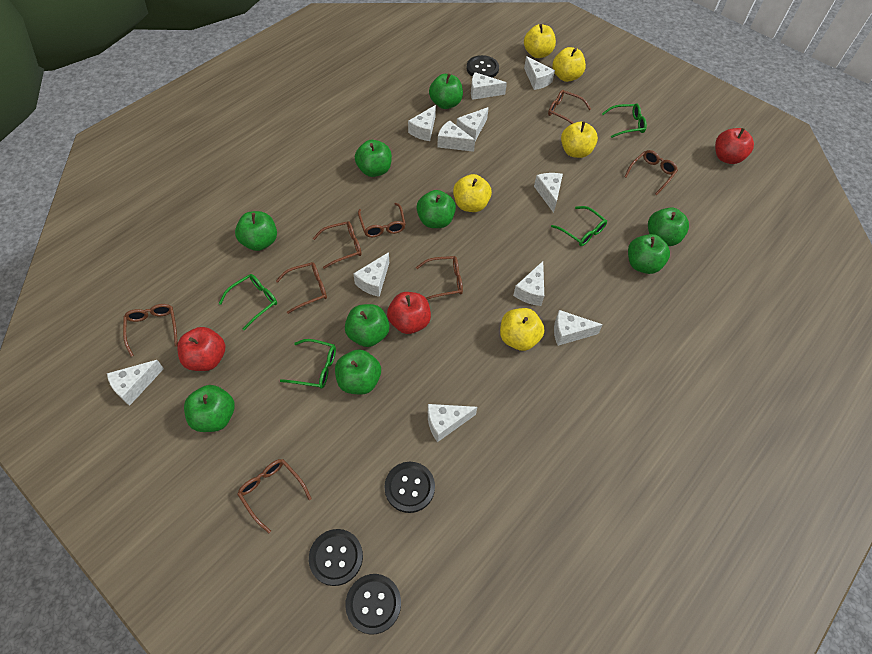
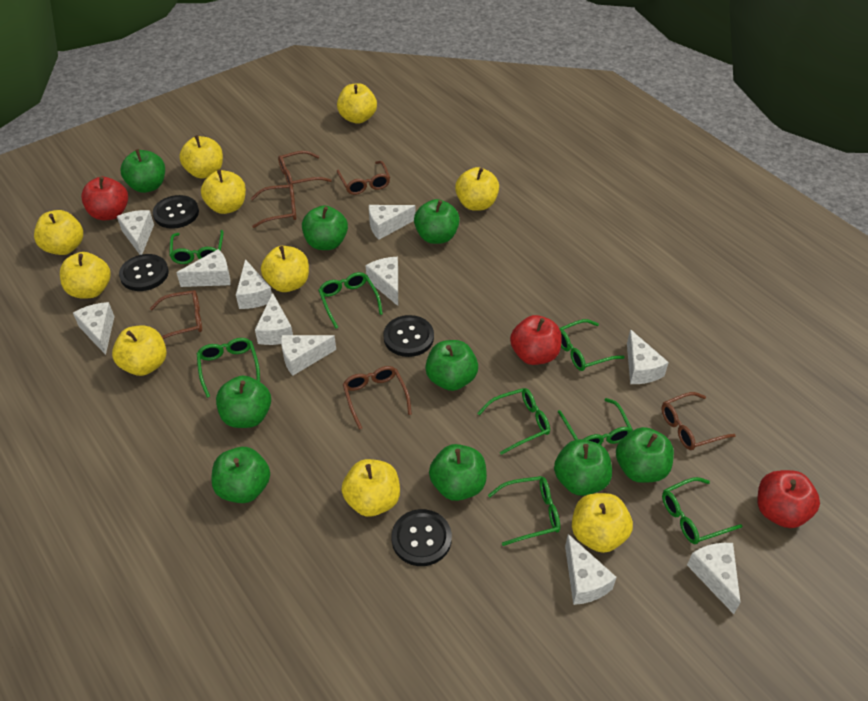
brown glasses: 8 -> 6
green glasses: 4 -> 8
yellow apple: 5 -> 10

